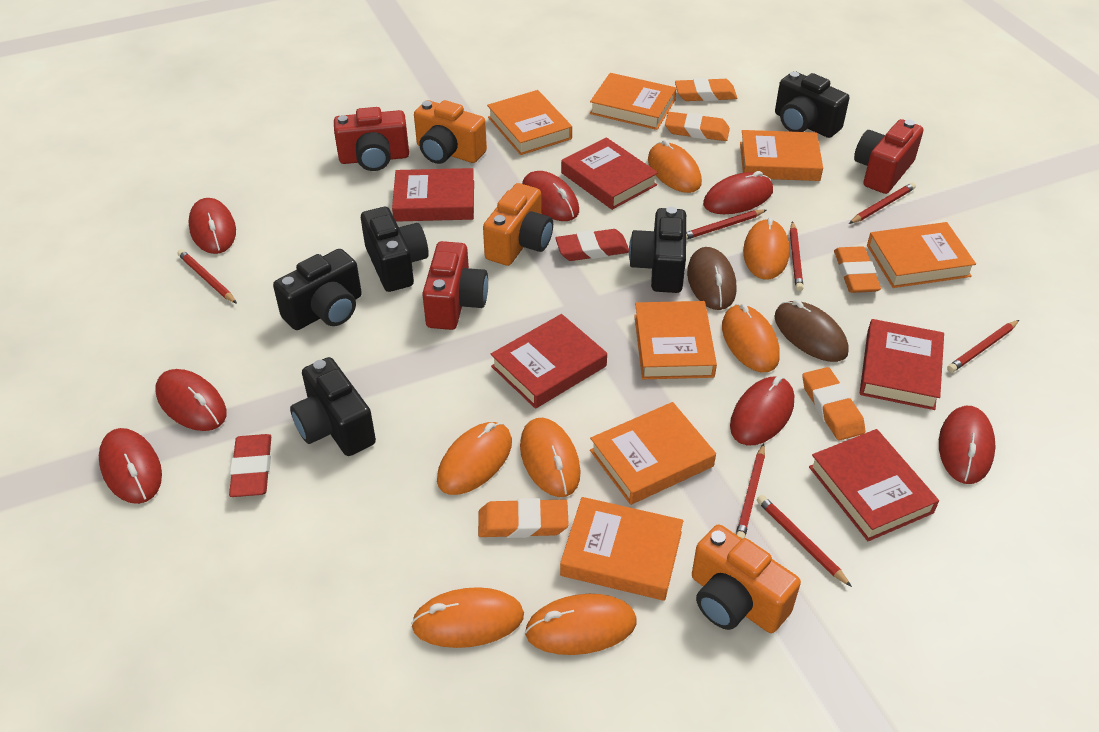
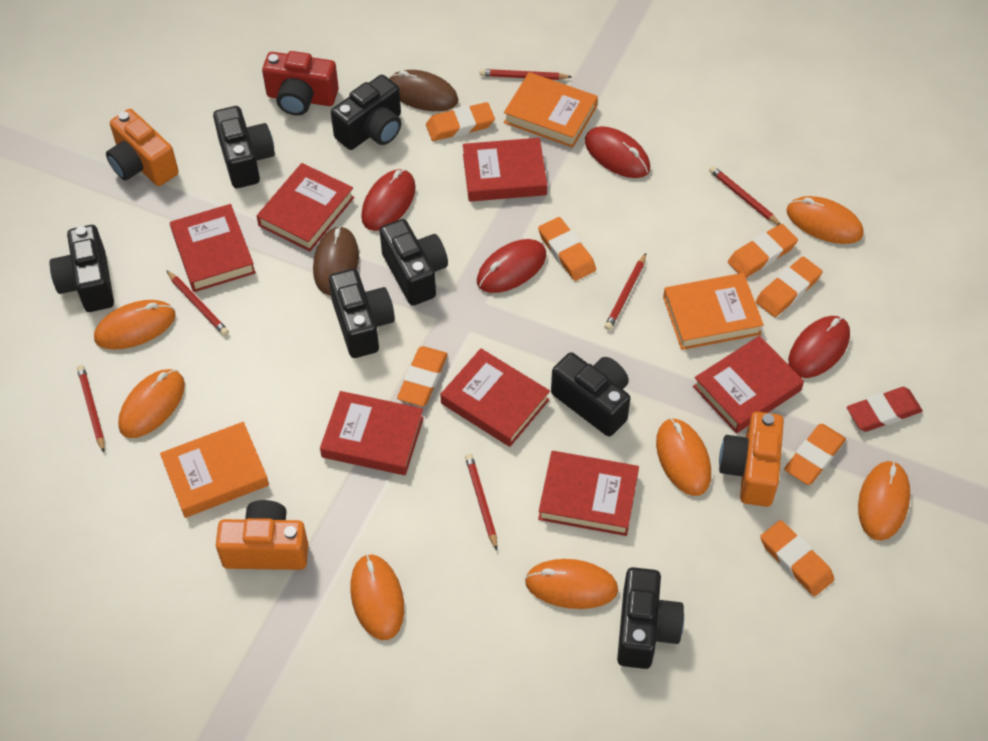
black camera: 5 -> 7
orange book: 7 -> 3
orange eraser: 5 -> 7
red book: 5 -> 7
red camera: 3 -> 1
red eraser: 2 -> 1
red mouse: 7 -> 4
red pencil: 7 -> 6

